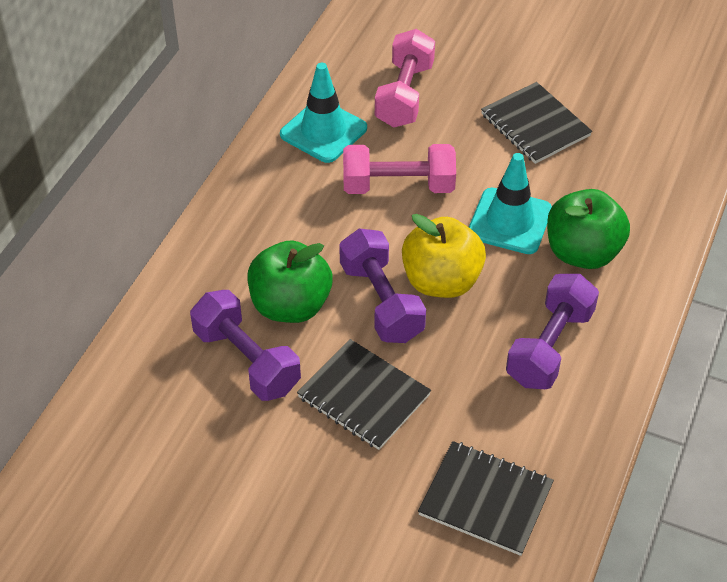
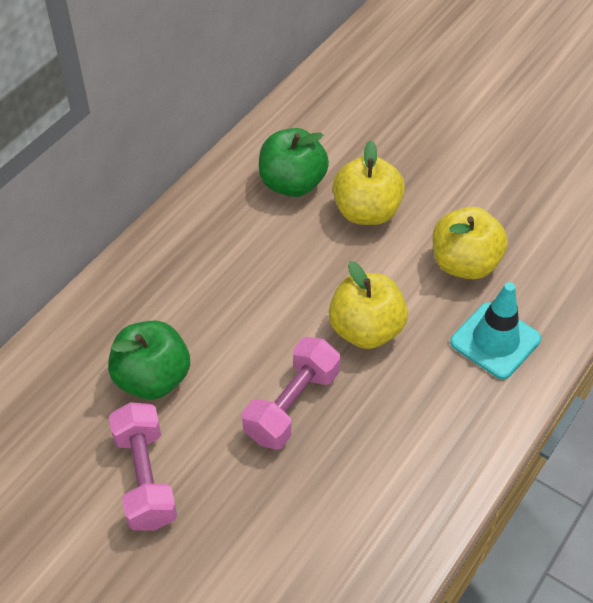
black notebook: 3 -> 0
purple dumbbell: 3 -> 0
turquoise traffic cone: 2 -> 1
yellow apple: 1 -> 3

